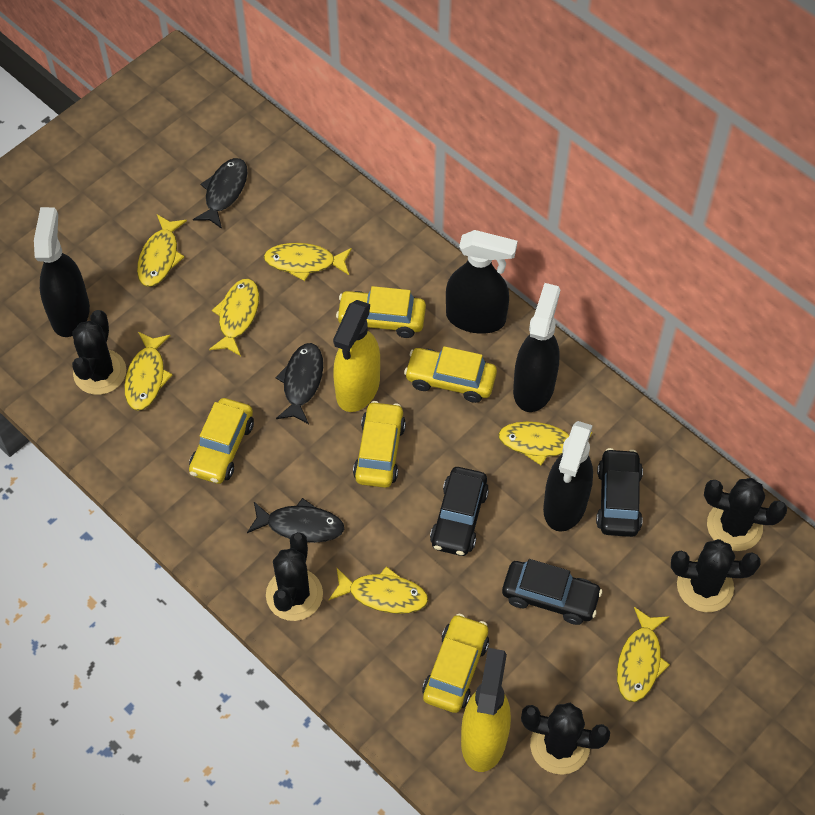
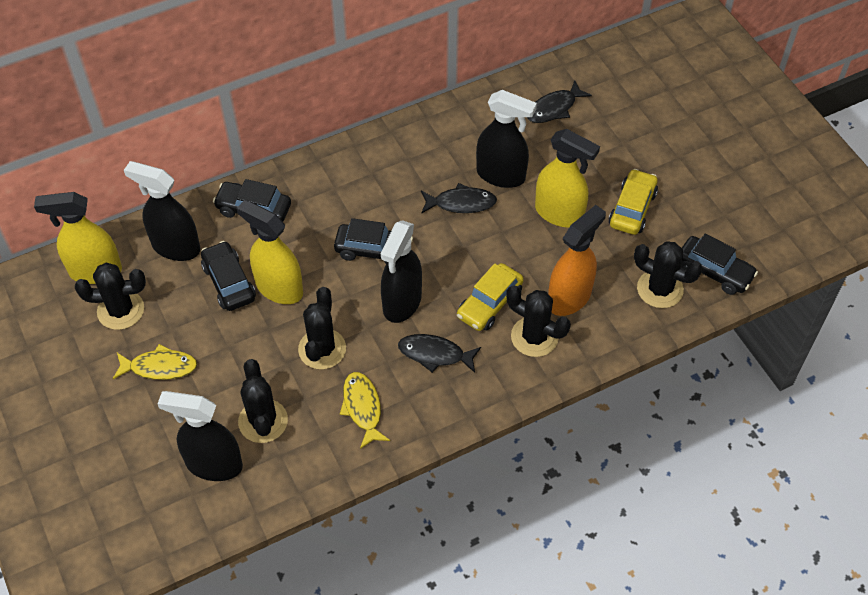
black car: 3 -> 4
orange spray bottle: 0 -> 1
yellow car: 5 -> 2
yellow fish: 7 -> 2
yellow spray bottle: 2 -> 3

